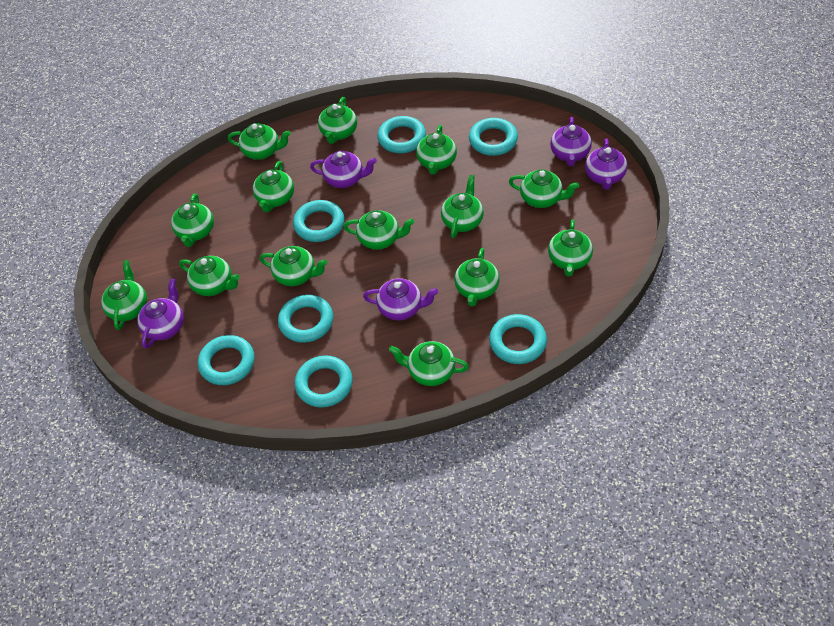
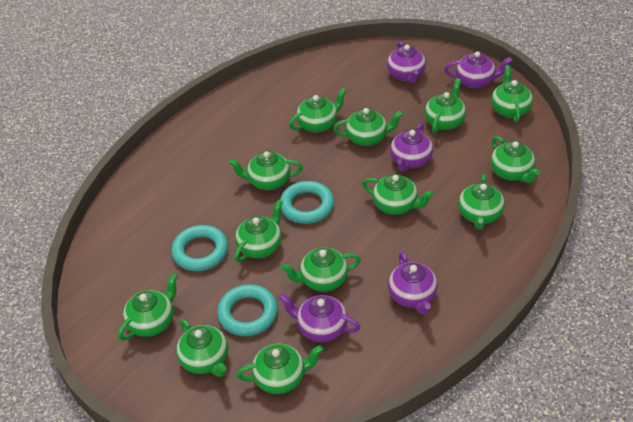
green teapot: 14 -> 13
turquoise ring: 7 -> 3

